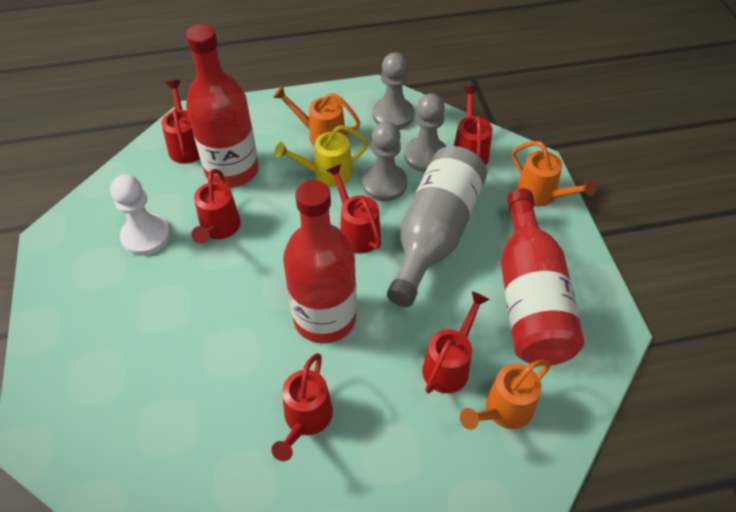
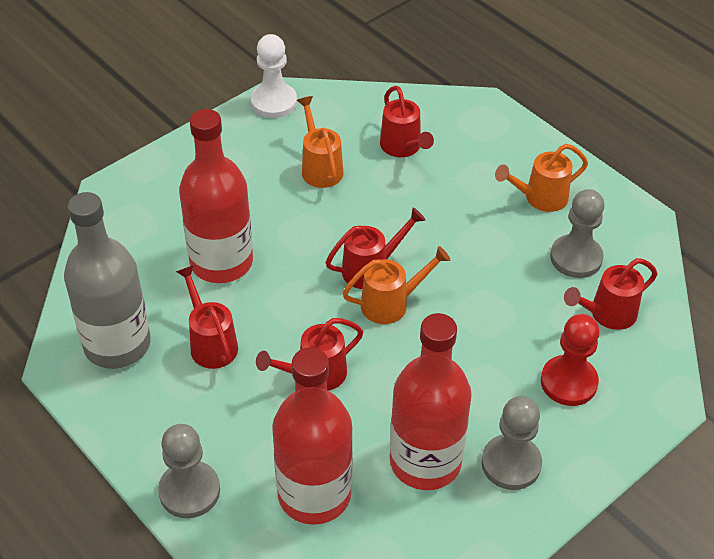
red pawn: 0 -> 1
red watering can: 6 -> 5
yellow watering can: 1 -> 0

